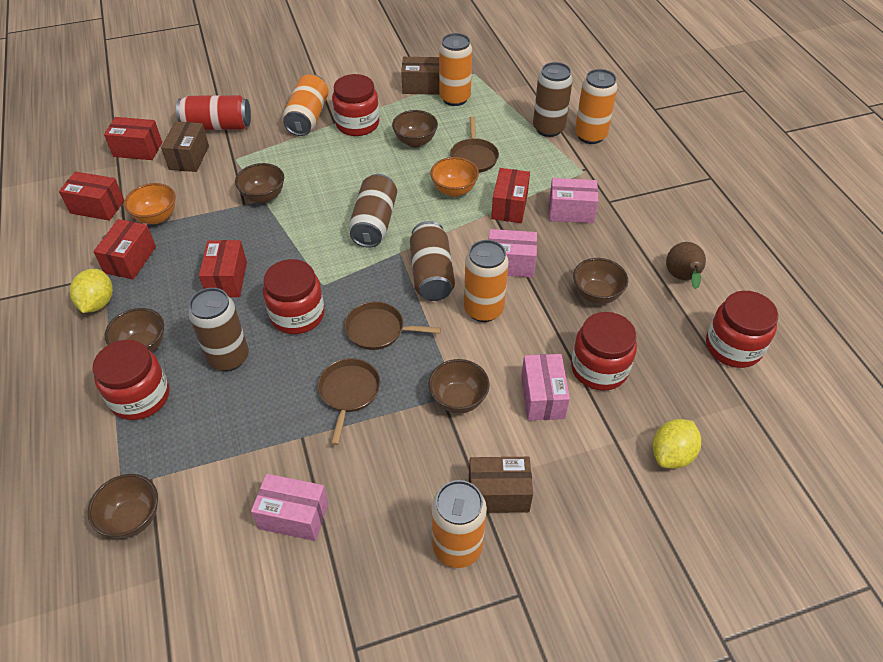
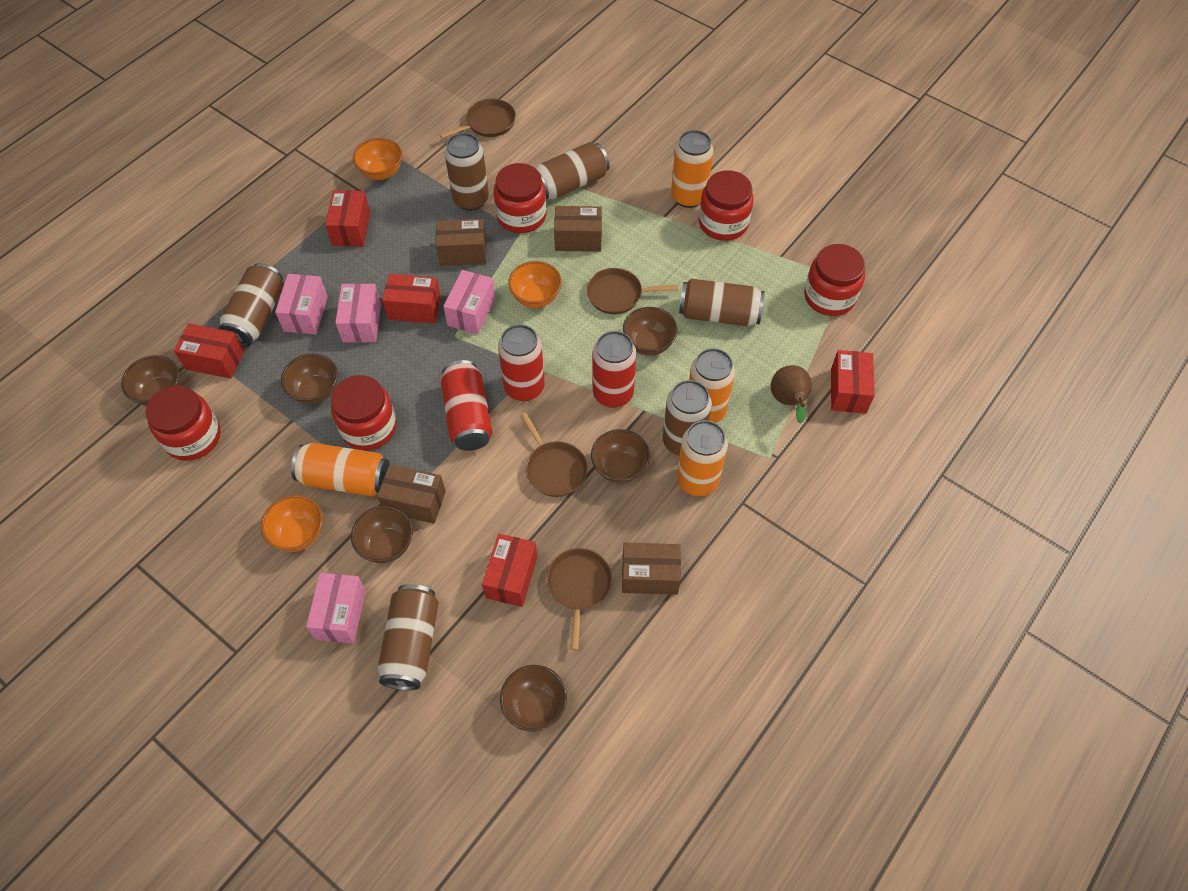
brown box: 3 -> 4
brown can: 4 -> 6
brown pan: 3 -> 4
orange bowl: 2 -> 3
orange can: 5 -> 4
red can: 1 -> 3
yellow lemon: 2 -> 0

